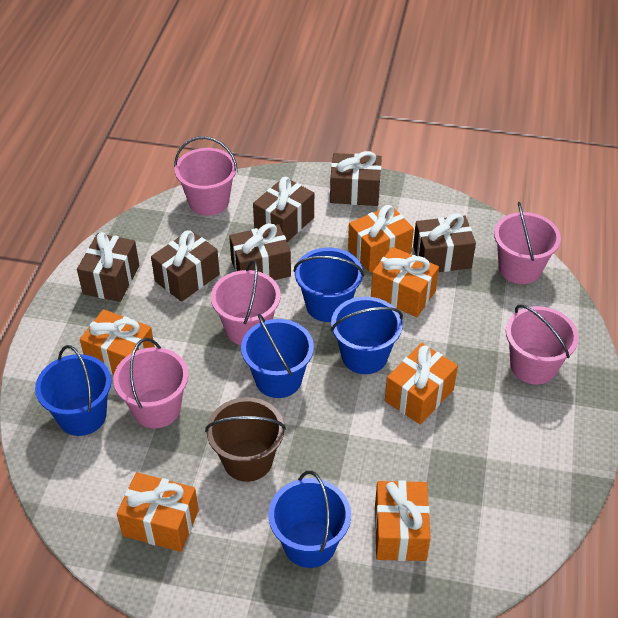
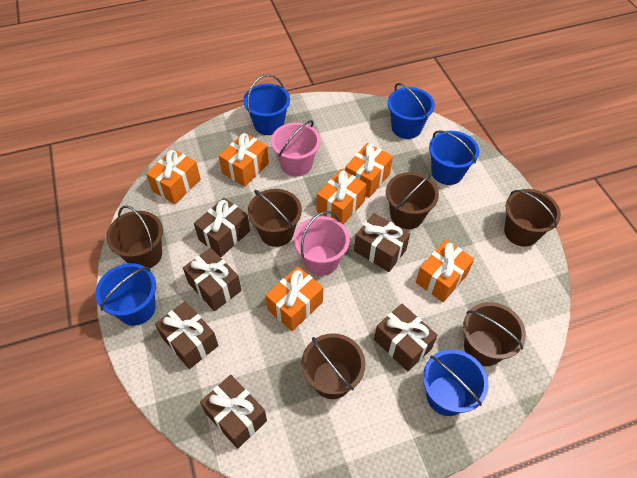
brown bucket: 1 -> 6
pink bucket: 5 -> 2

